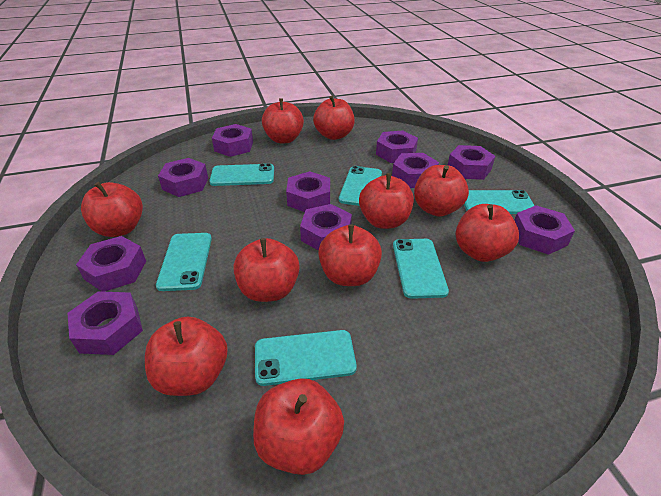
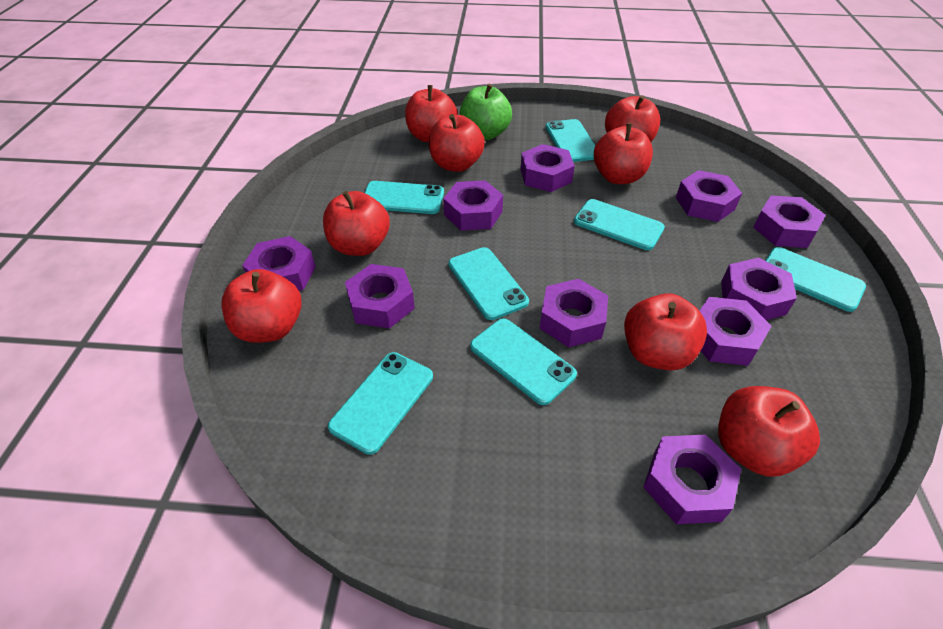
green apple: 0 -> 1
red apple: 10 -> 8
turquoise phone: 6 -> 7

